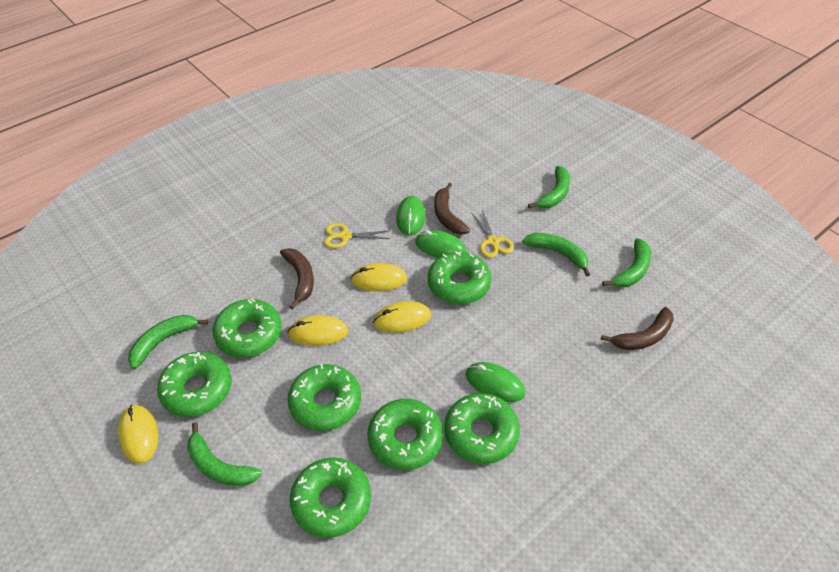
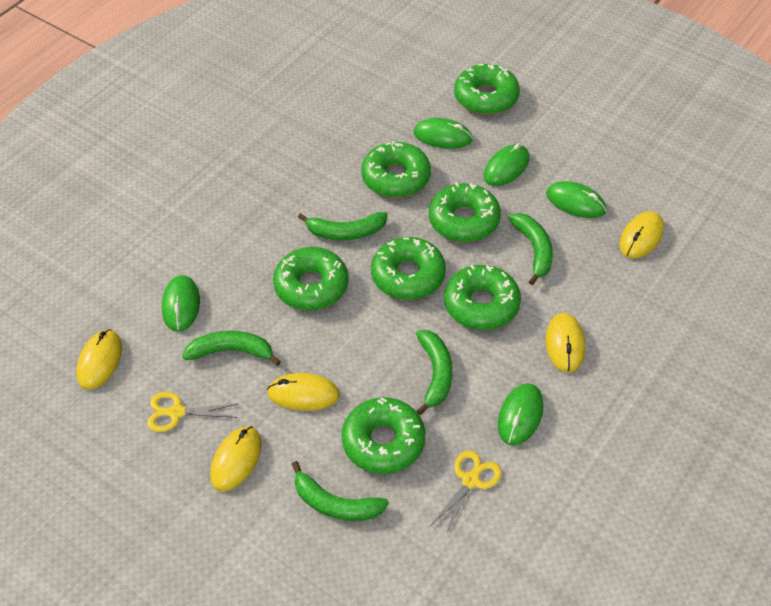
brown banana: 3 -> 0
green mouse: 3 -> 5
yellow mouse: 4 -> 5

